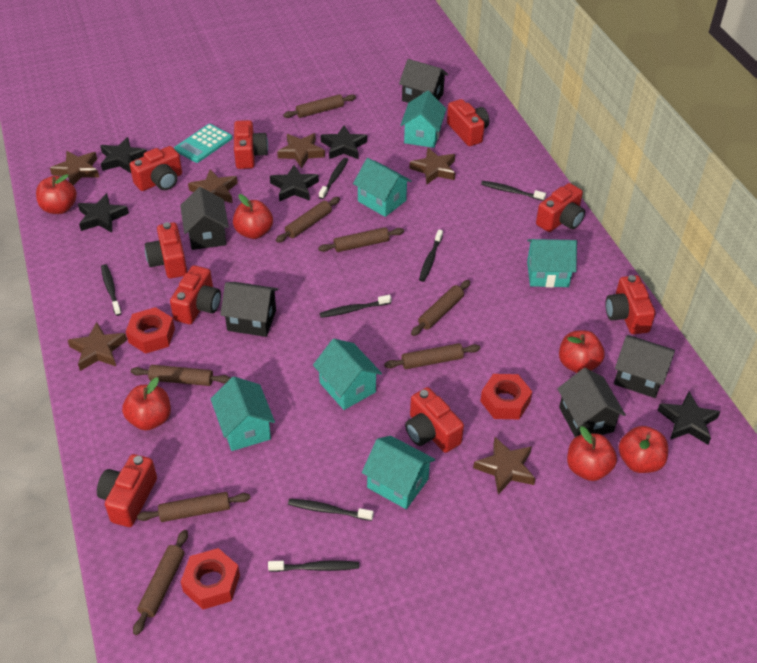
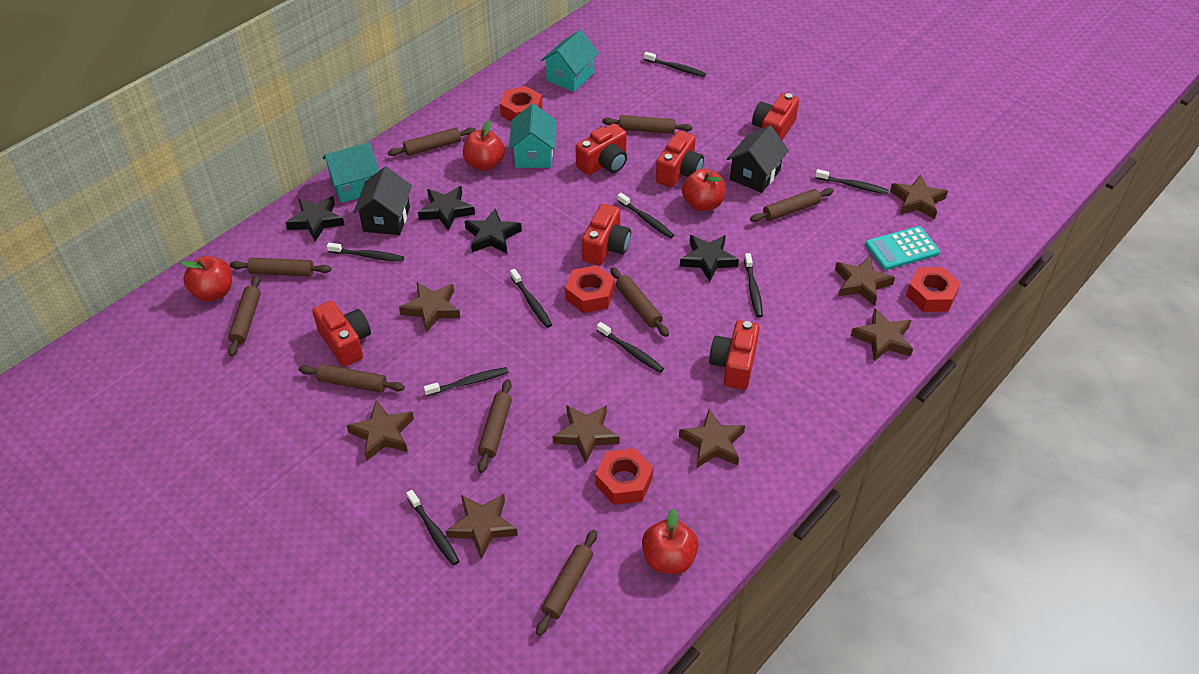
black house: 5 -> 2
black star: 5 -> 4
black toothbrush: 7 -> 9
brown rolling pin: 8 -> 9
brown star: 6 -> 8
red apple: 6 -> 4
red camera: 9 -> 6
red nut: 3 -> 4
turquoise house: 6 -> 3

